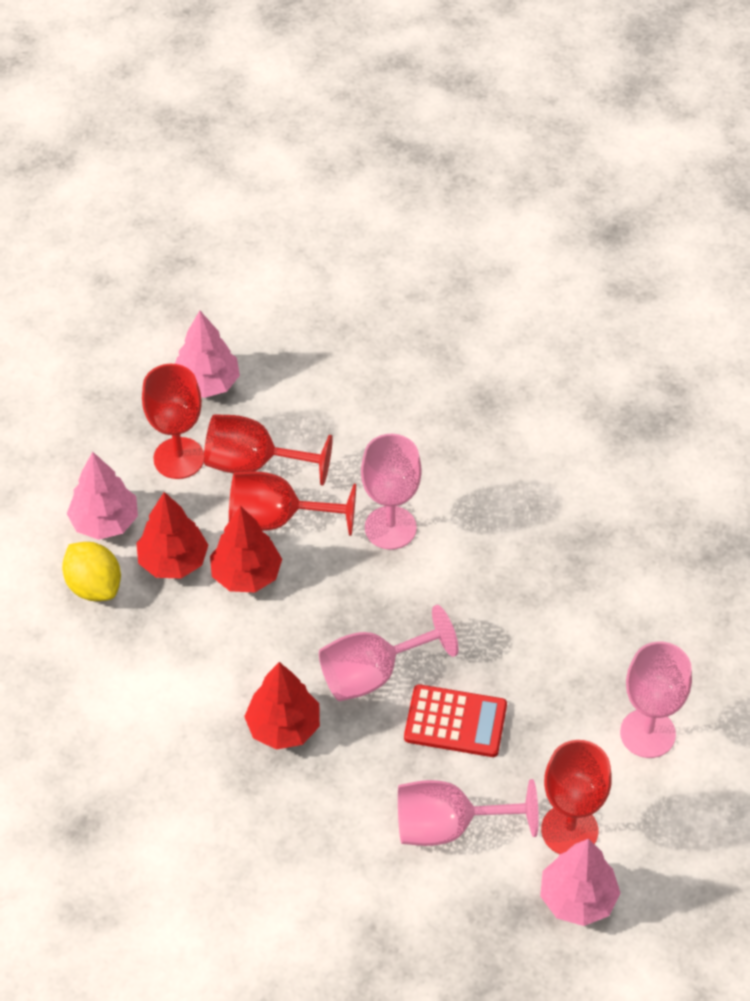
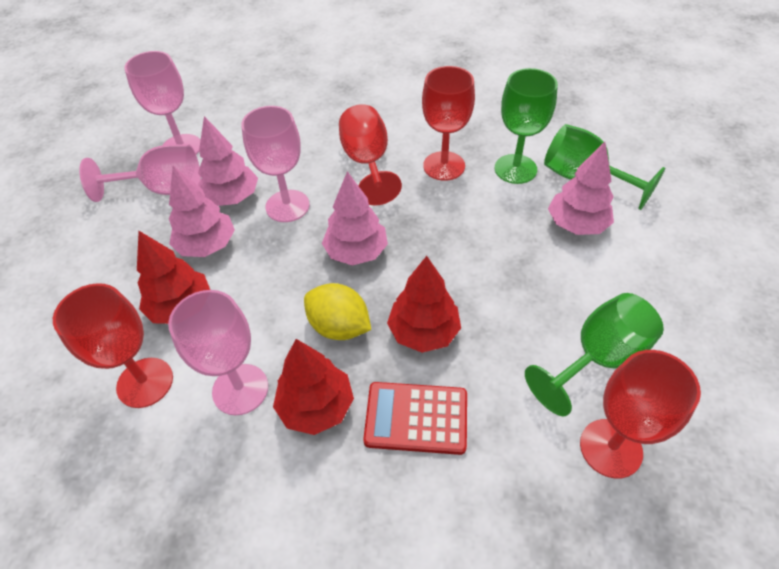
green goblet: 0 -> 3
pink tree: 3 -> 4

